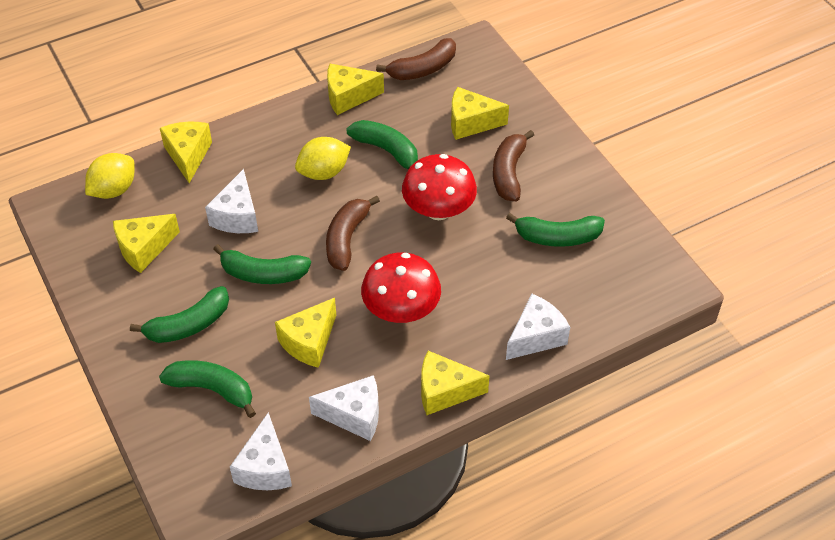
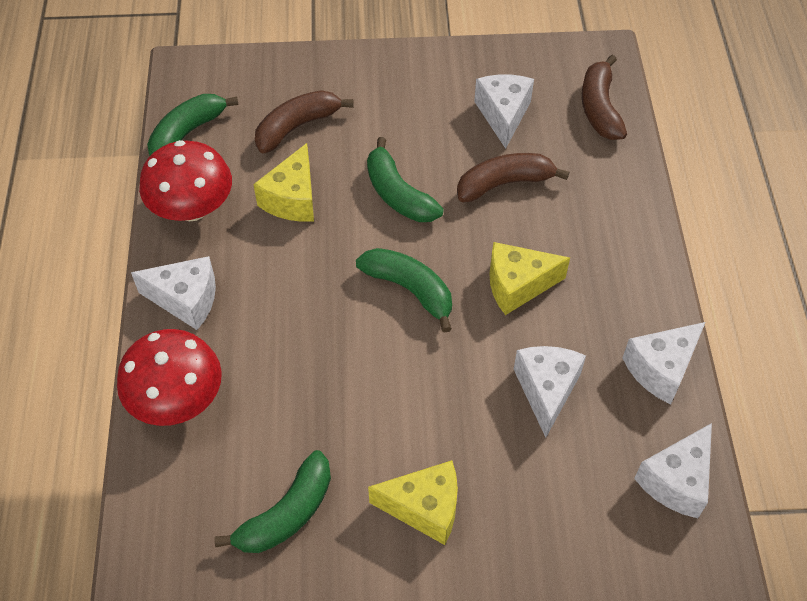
green banana: 5 -> 4
white cheese: 4 -> 5
yellow cheese: 6 -> 3
yellow lemon: 2 -> 0

